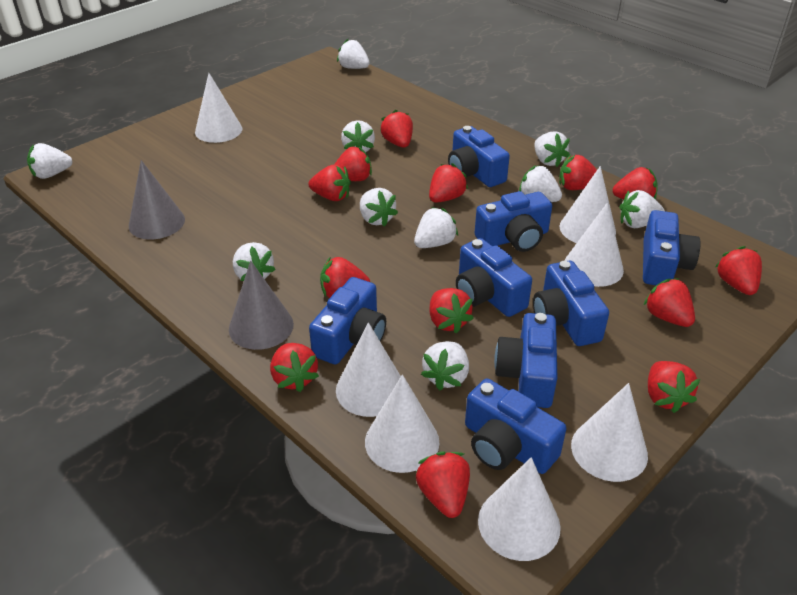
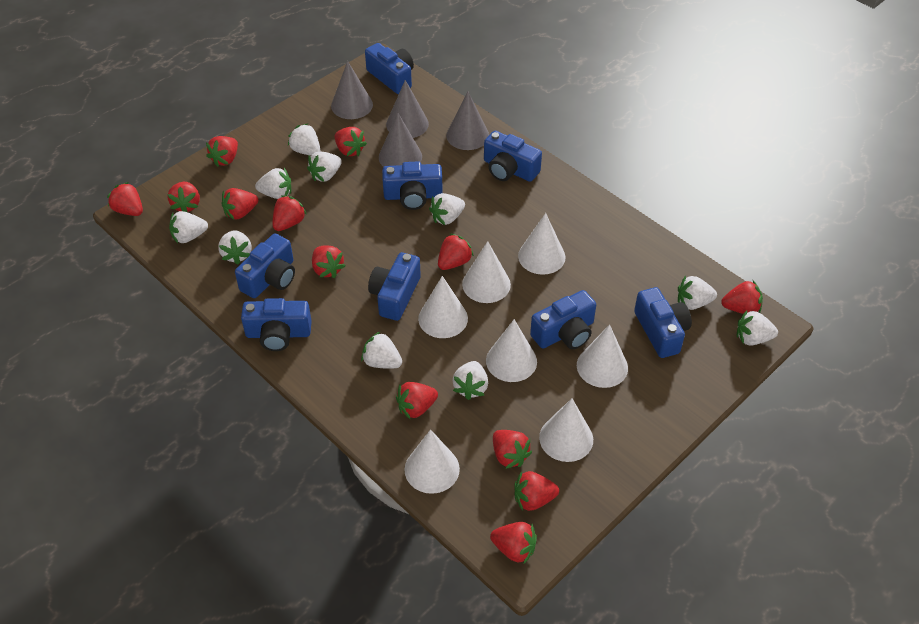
grey cone: 2 -> 4

